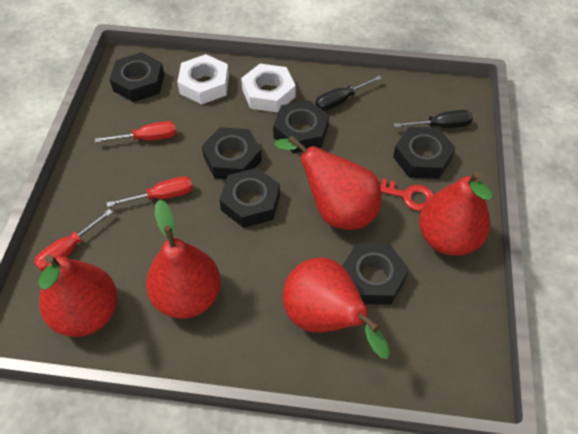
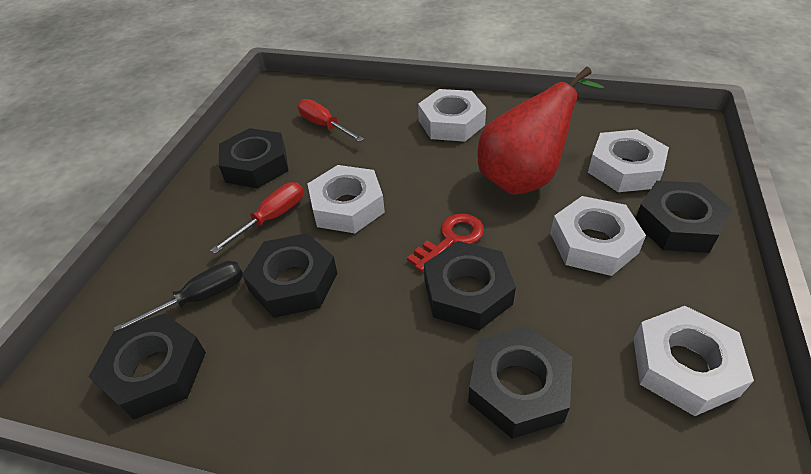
black screwdriver: 2 -> 1
red pear: 5 -> 1
red screwdriver: 3 -> 2
white nut: 2 -> 5

